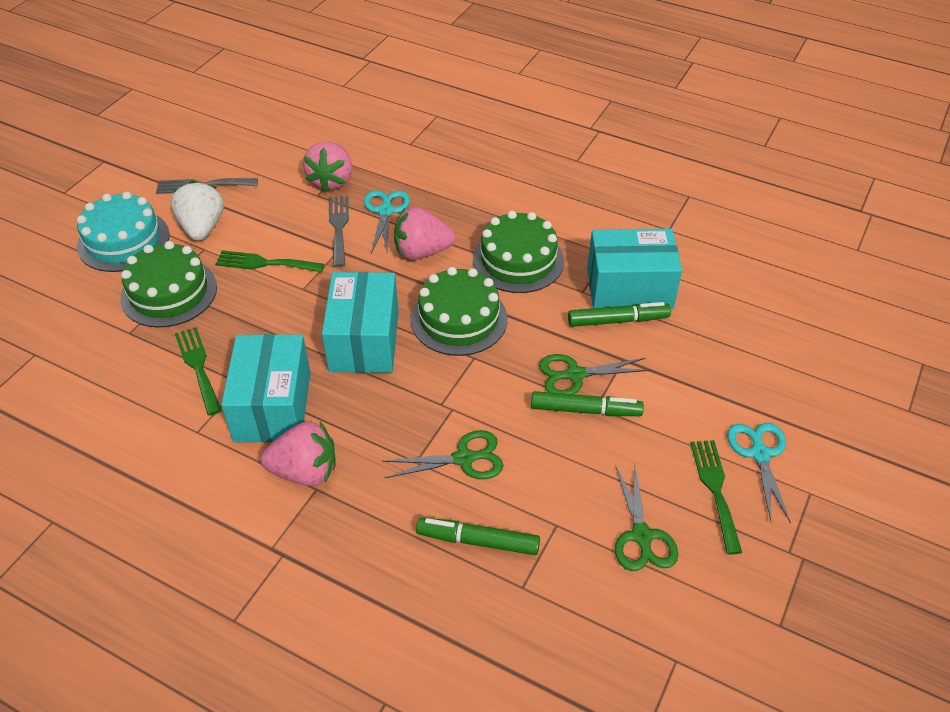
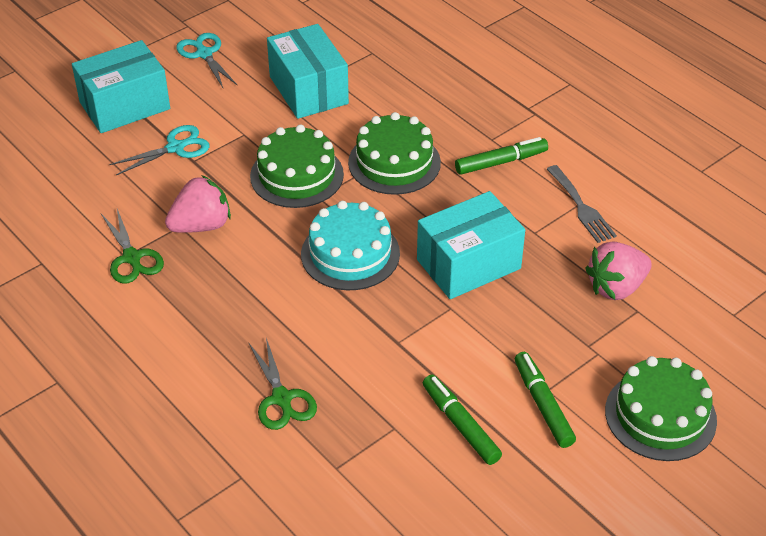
green fork: 3 -> 0
green scissors: 3 -> 2
grey fork: 2 -> 1
pink strawberry: 3 -> 2
white strawberry: 1 -> 0

